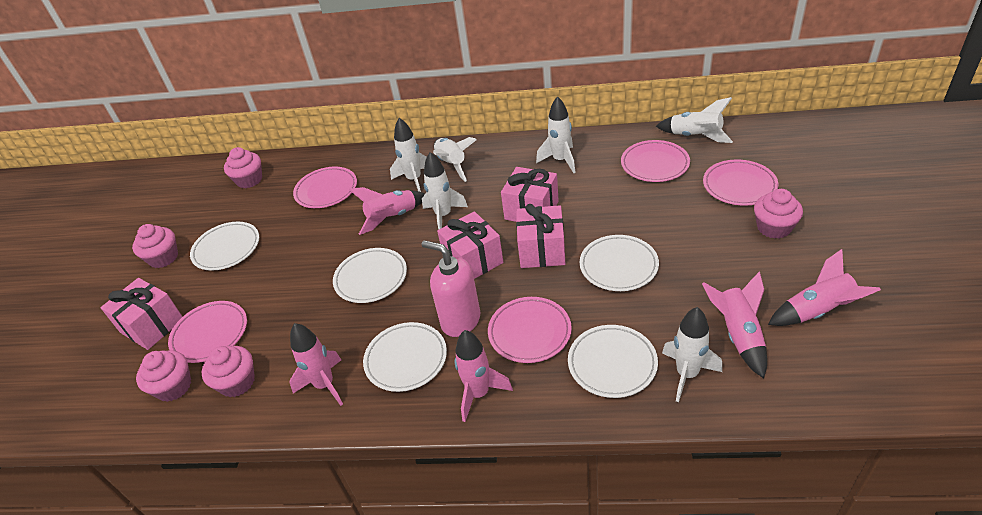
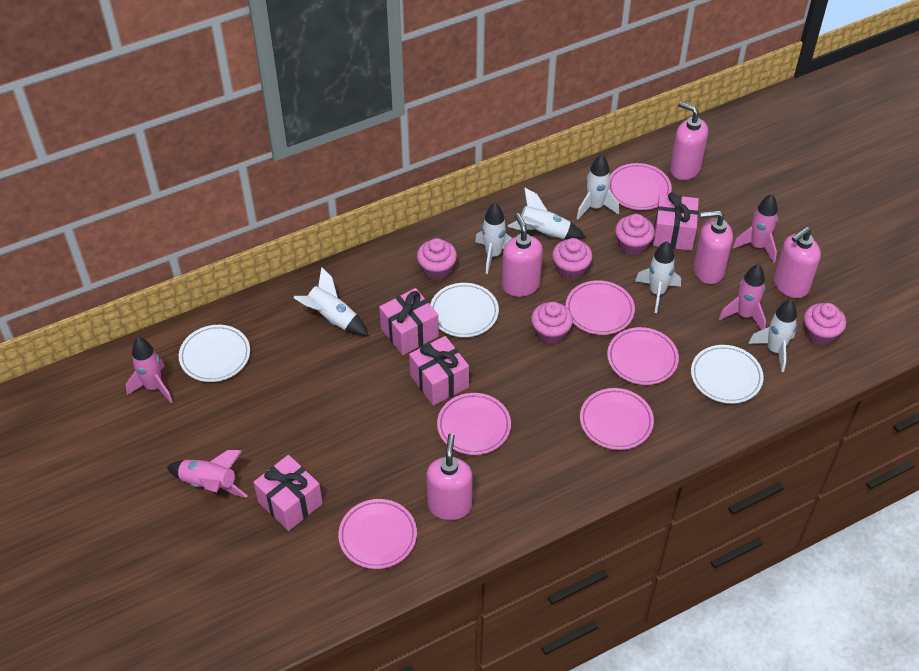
pink plate: 5 -> 6
pink rocket: 5 -> 4
pink soap dispenser: 1 -> 5
white plate: 5 -> 3

